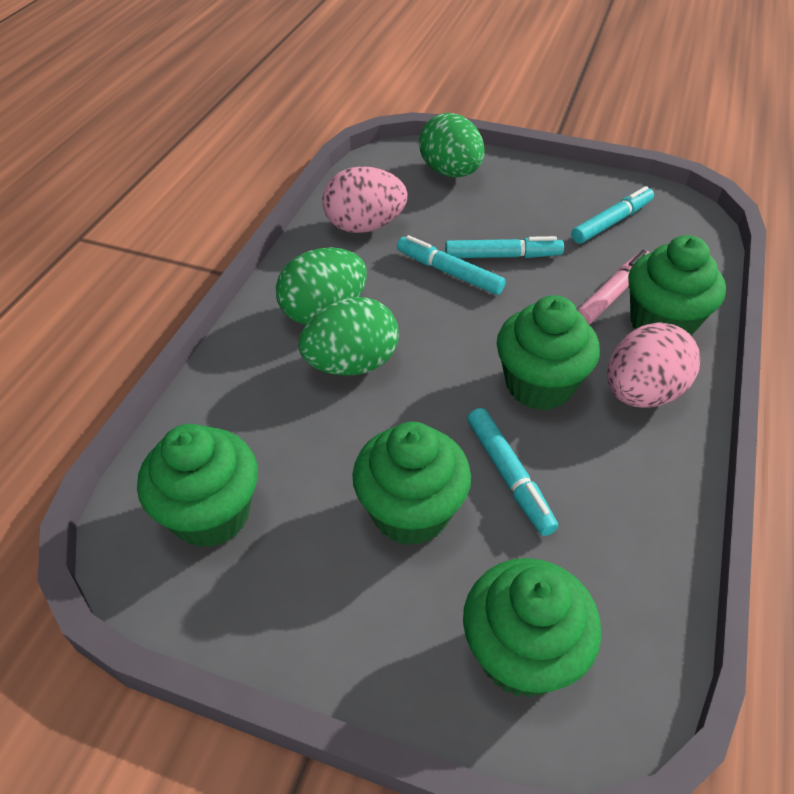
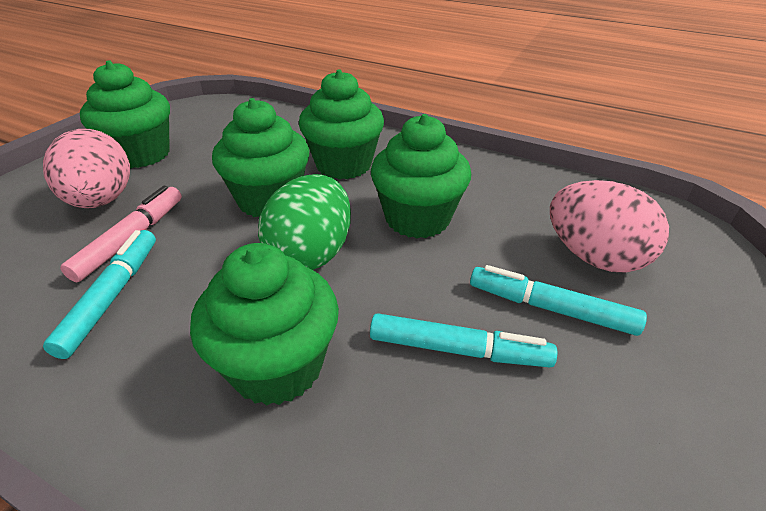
green egg: 3 -> 1
turquoise marker: 4 -> 3

